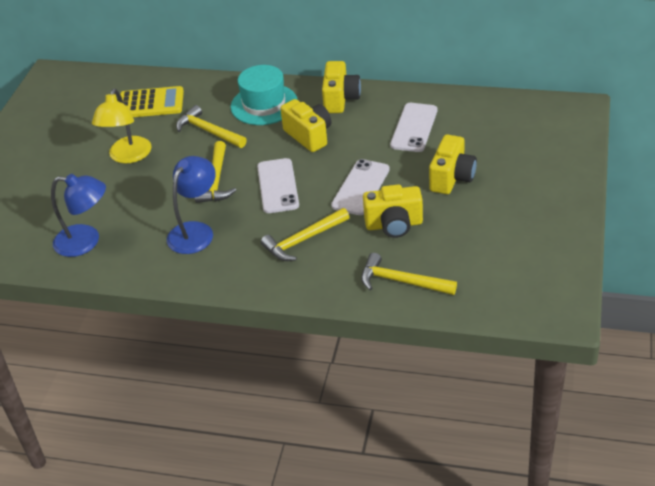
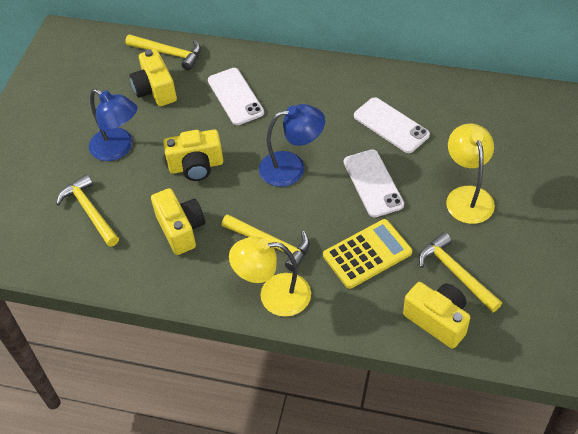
turquoise hat: 1 -> 0
yellow lamp: 1 -> 2

